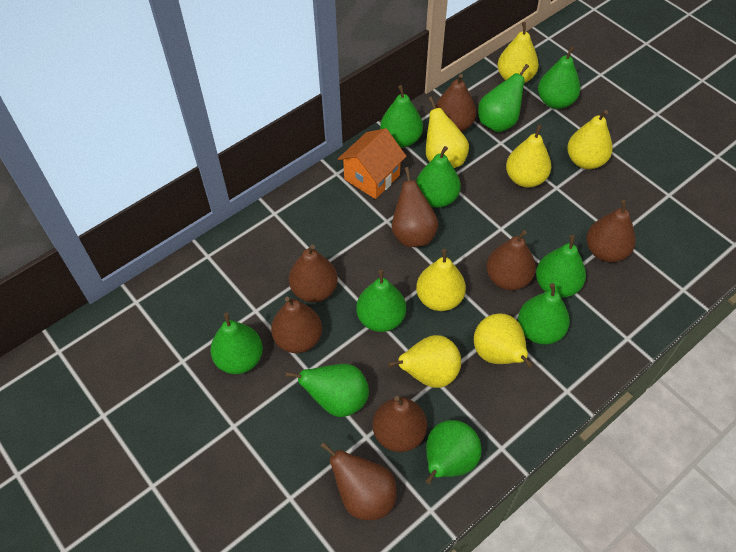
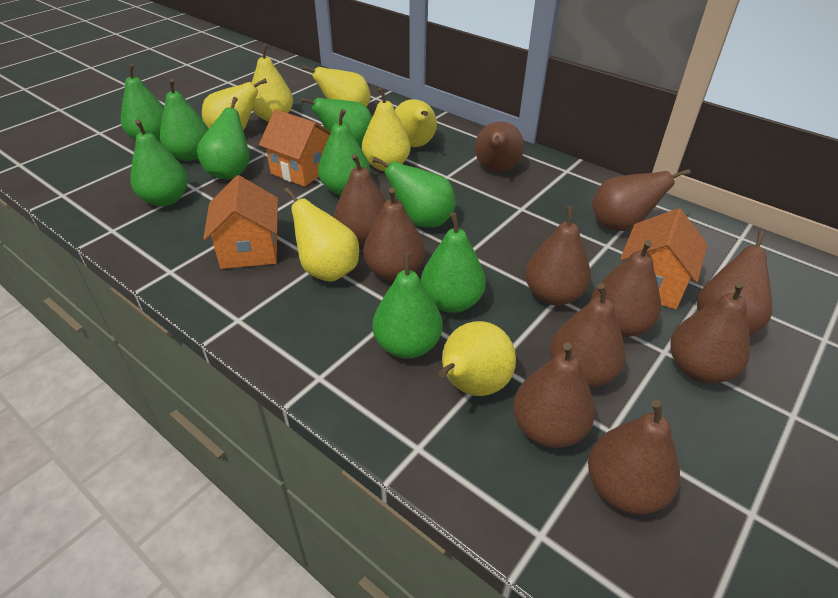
brown pear: 8 -> 11
green pear: 10 -> 9
orange house: 1 -> 3

